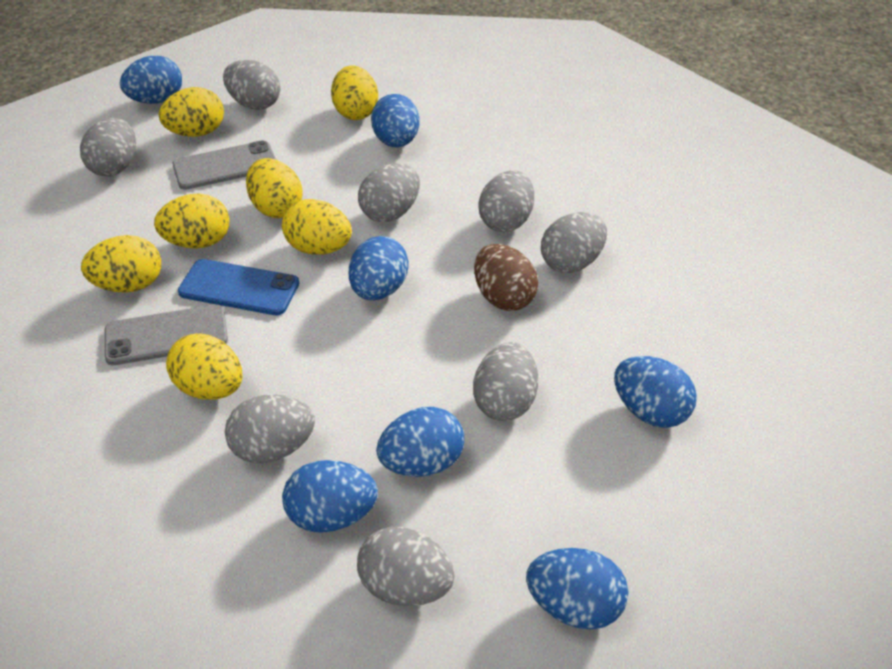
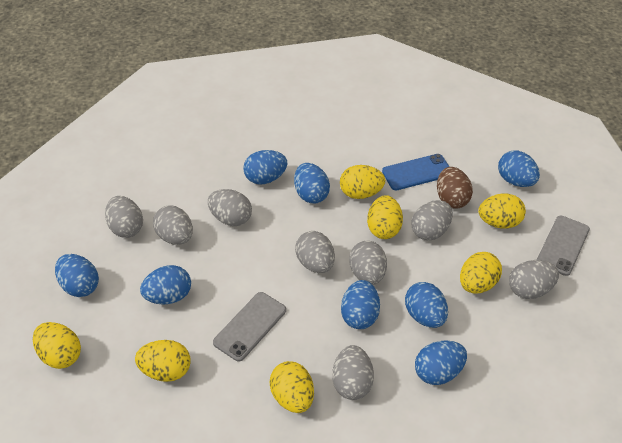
blue egg: 7 -> 8

